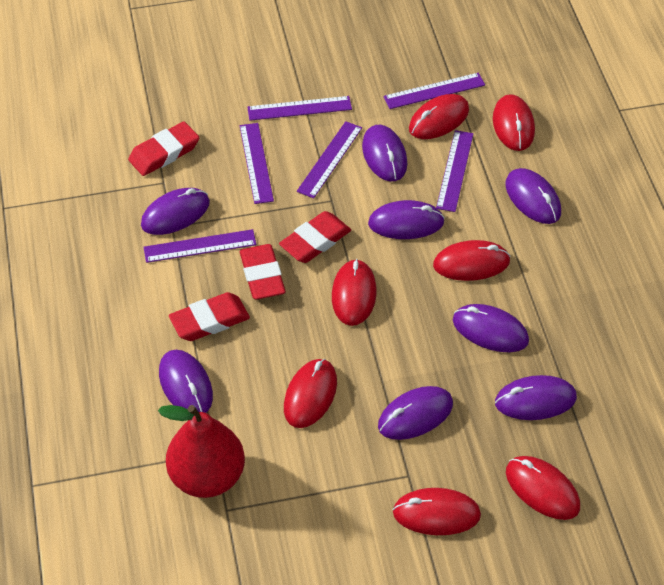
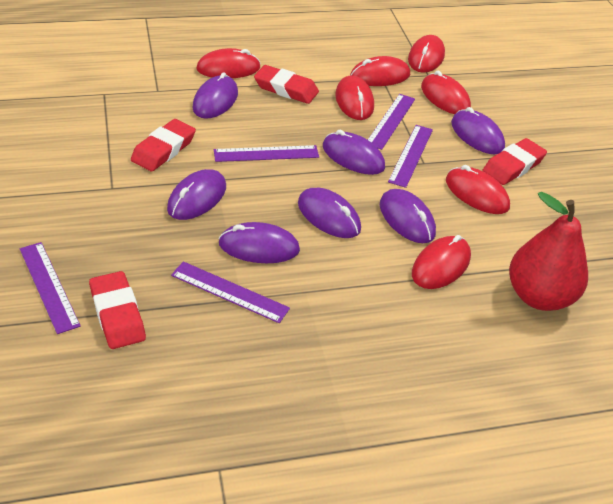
purple mouse: 8 -> 7
purple ruler: 6 -> 5

